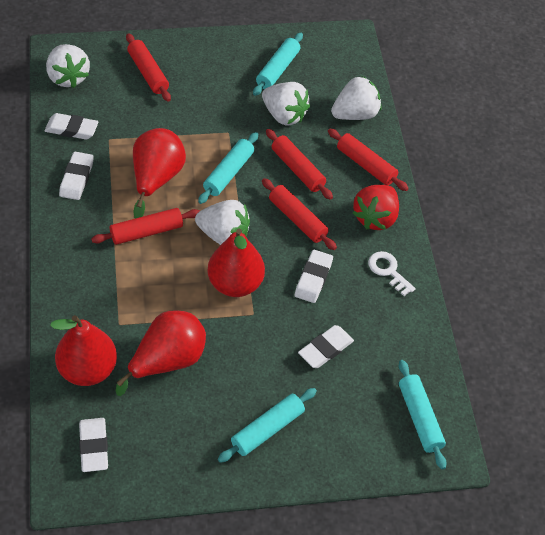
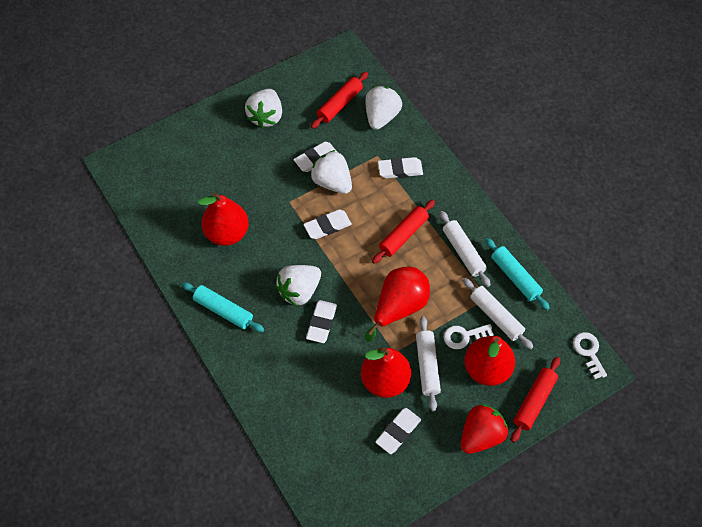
red rolling pin: 5 -> 3
turquoise rolling pin: 4 -> 2
white key: 1 -> 2
white rolling pin: 0 -> 3

